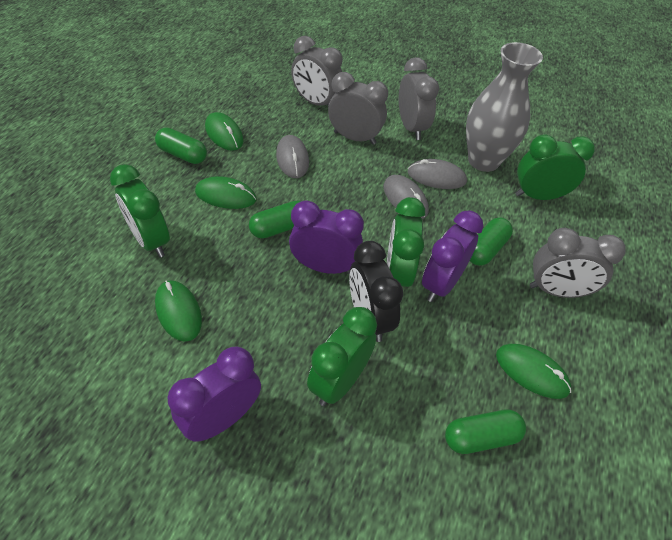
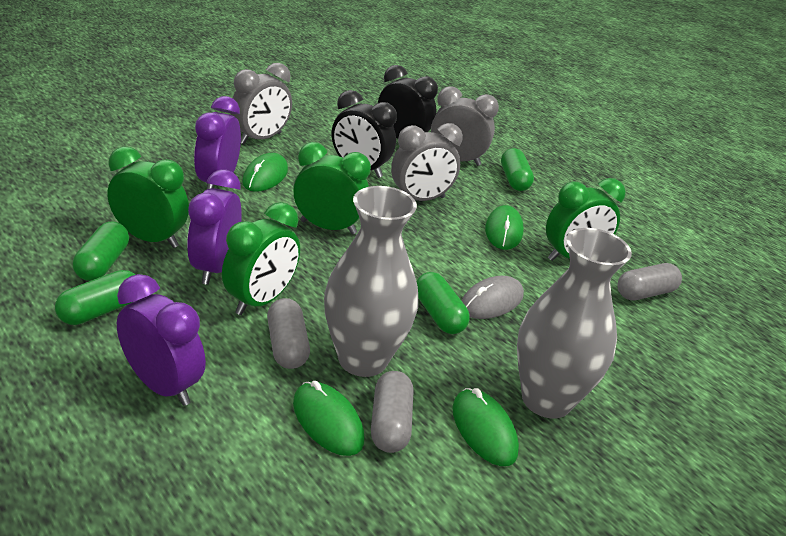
black clock: 1 -> 2
grey capsule: 0 -> 3
grey clock: 4 -> 3
grey mouse: 3 -> 1
grey vase: 1 -> 2

